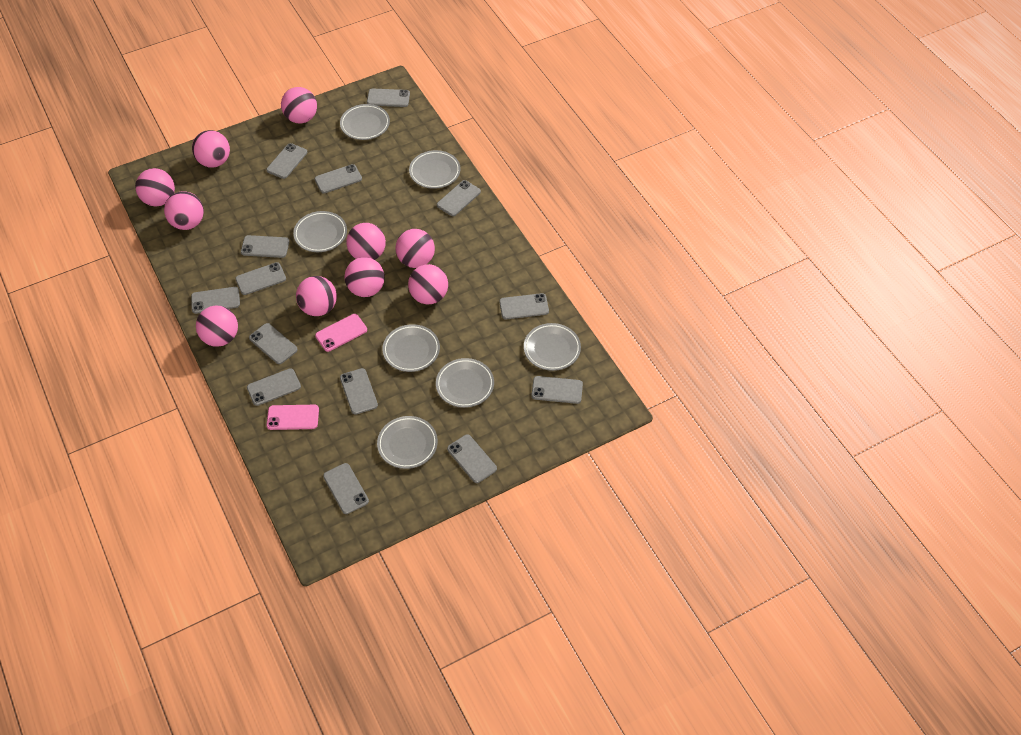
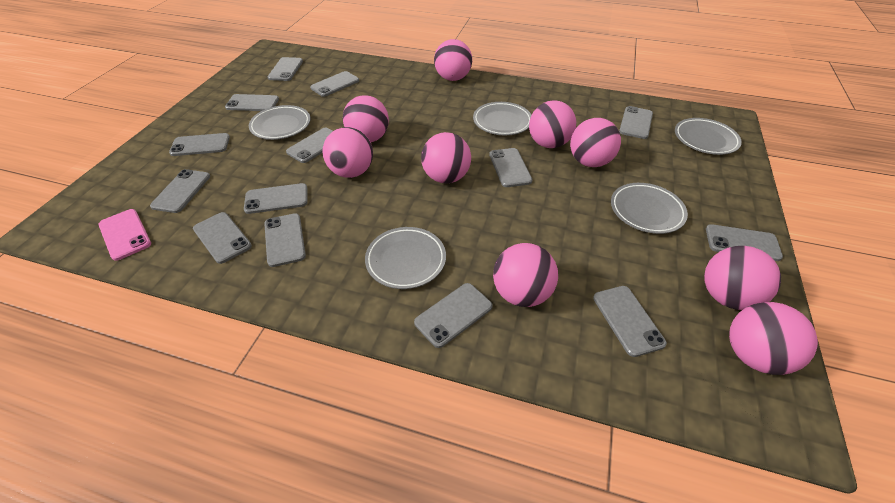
grey plate: 7 -> 5
pink ball: 10 -> 9
pink phone: 2 -> 1

